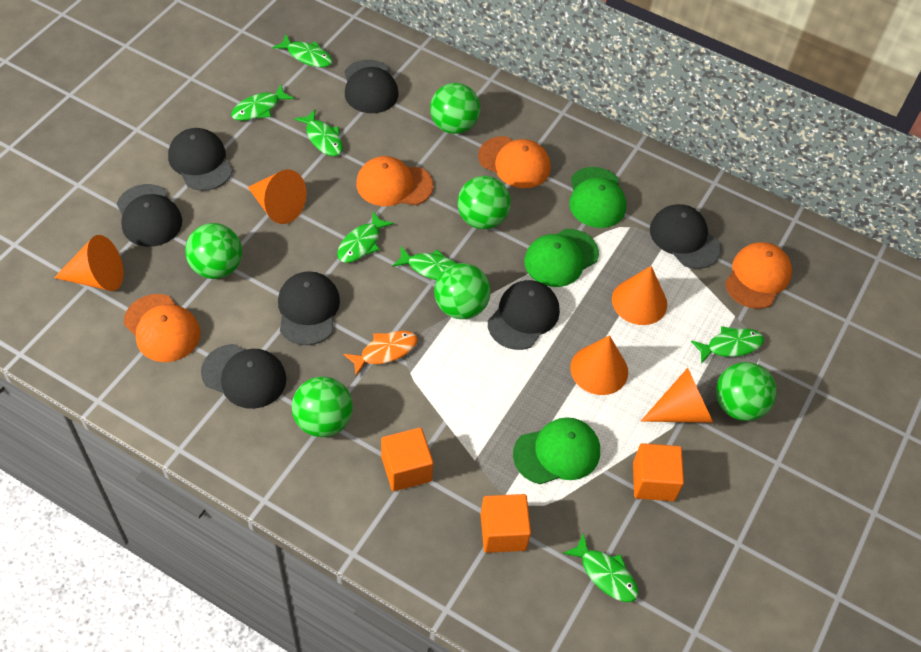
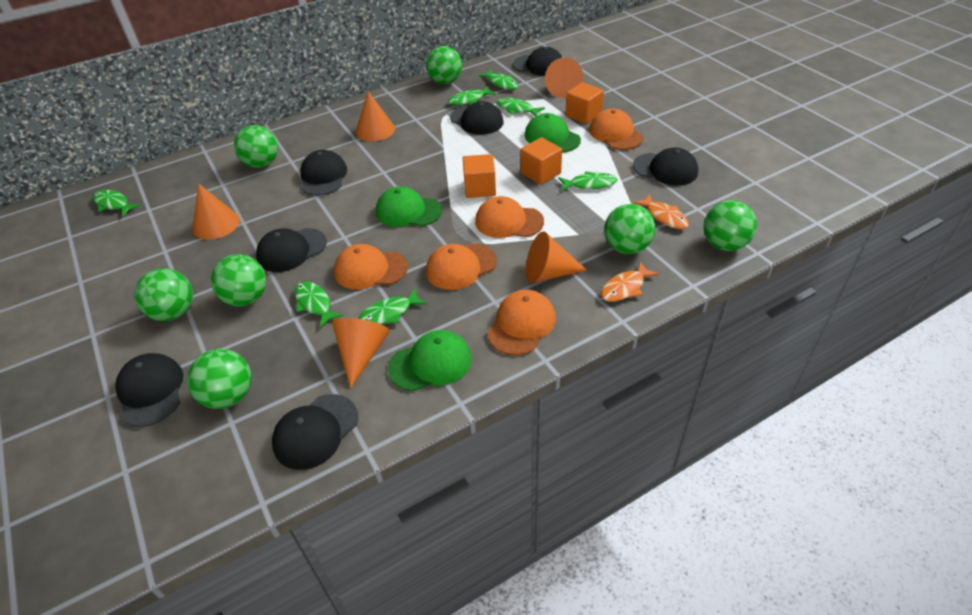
green ball: 6 -> 7
orange cap: 4 -> 5
orange fish: 1 -> 2

